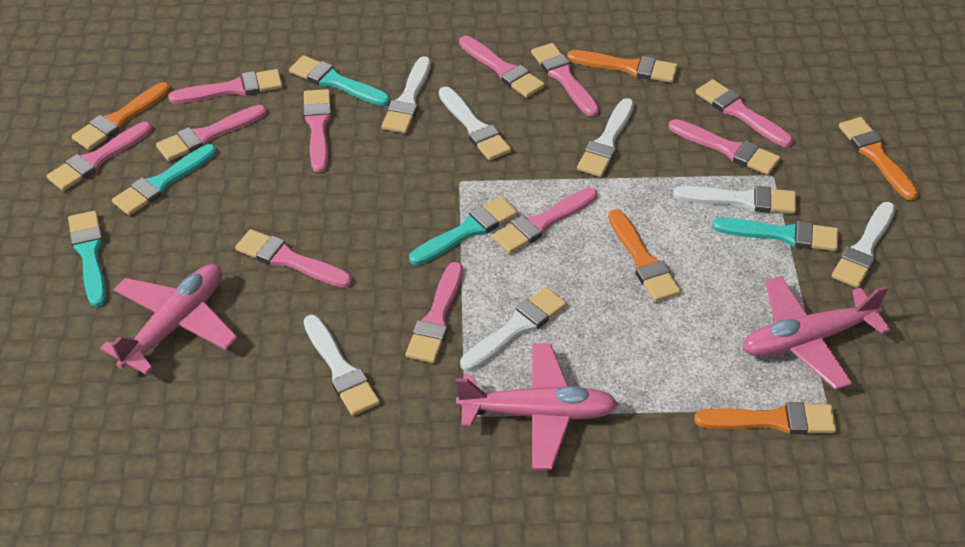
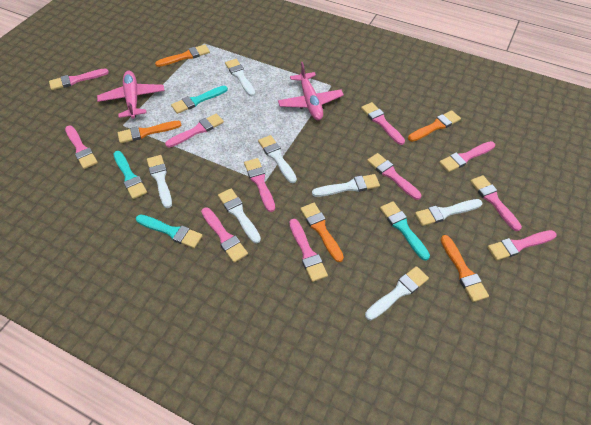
pink plane: 3 -> 2
turquoise brush: 5 -> 4

